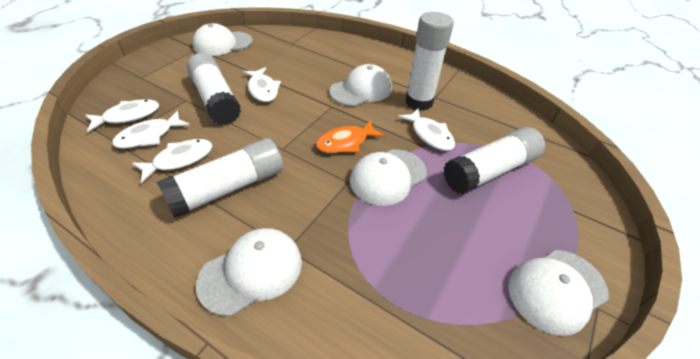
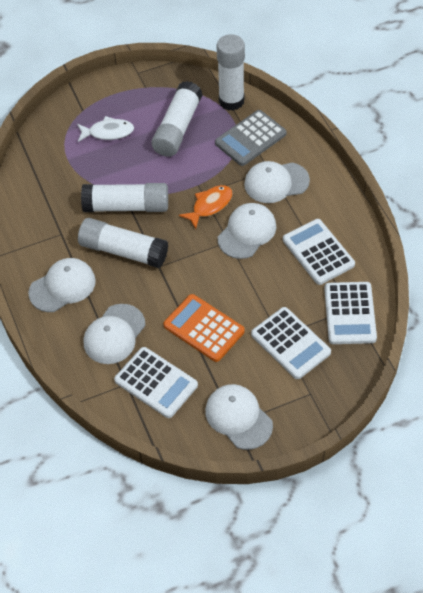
grey calculator: 0 -> 1
orange calculator: 0 -> 1
white calculator: 0 -> 4
white fish: 5 -> 1

